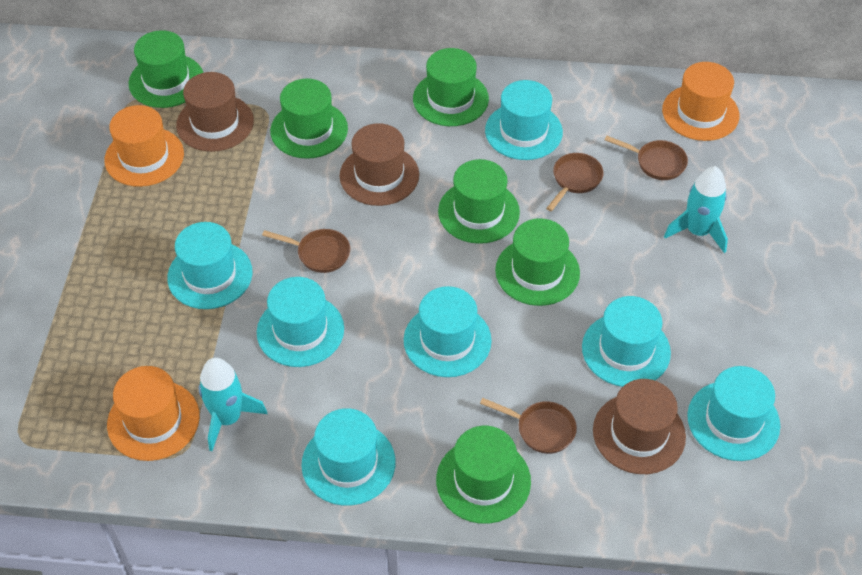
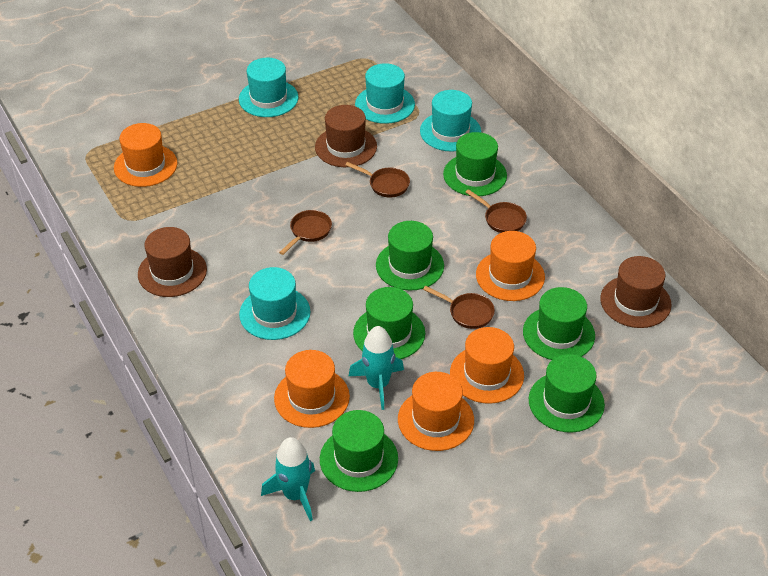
orange hat: 3 -> 5
turquoise hat: 7 -> 4

